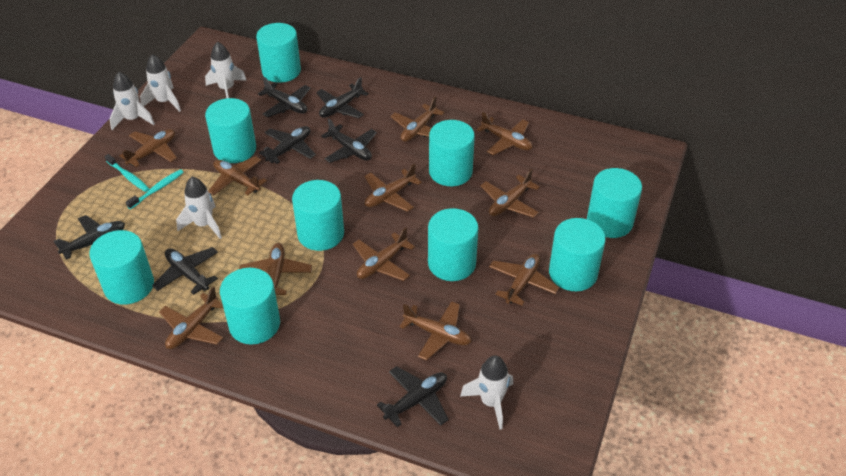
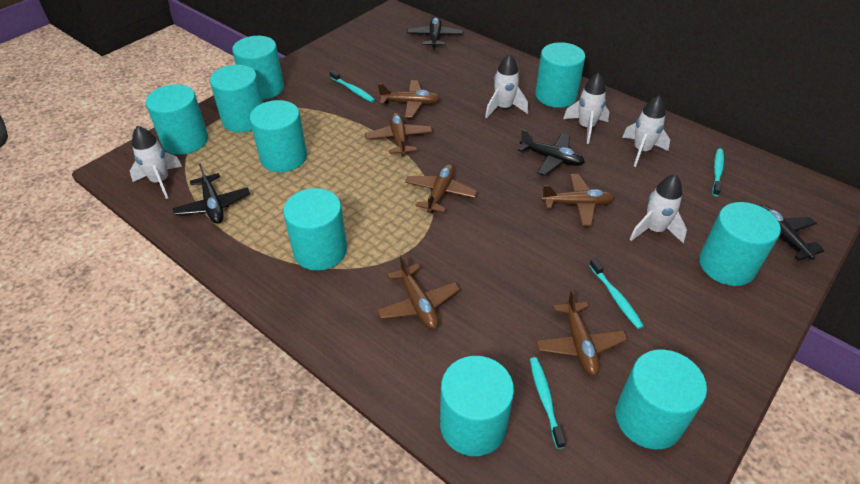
black plane: 7 -> 4
brown plane: 11 -> 6
turquoise toothbrush: 2 -> 4

